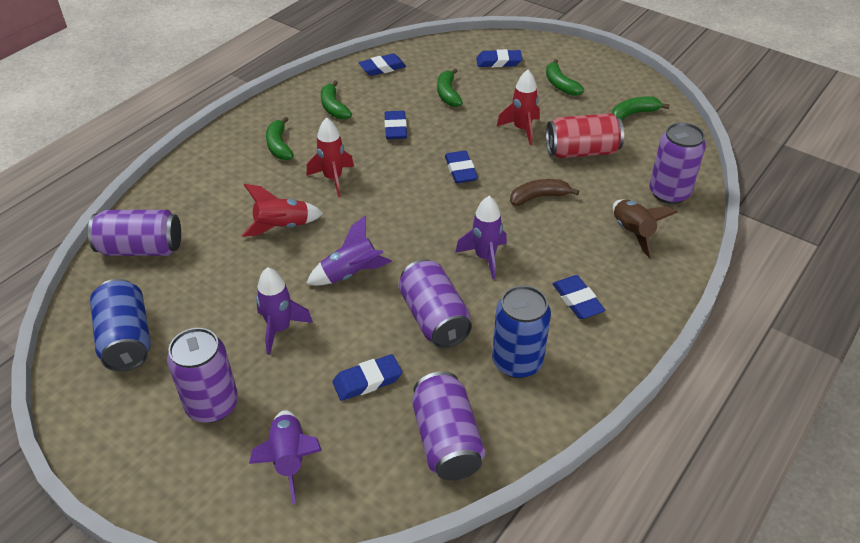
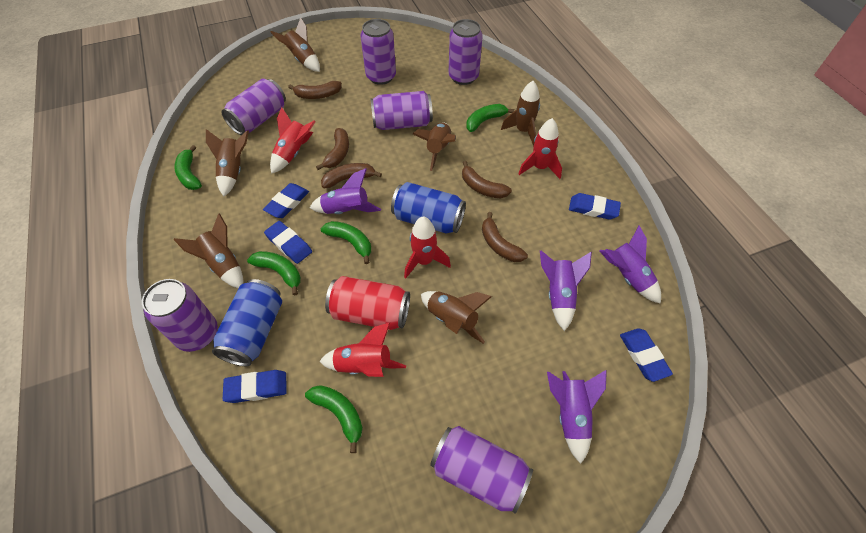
blue eraser: 6 -> 5
brown banana: 1 -> 5
brown rocket: 1 -> 6
purple can: 5 -> 6
red rocket: 3 -> 4

